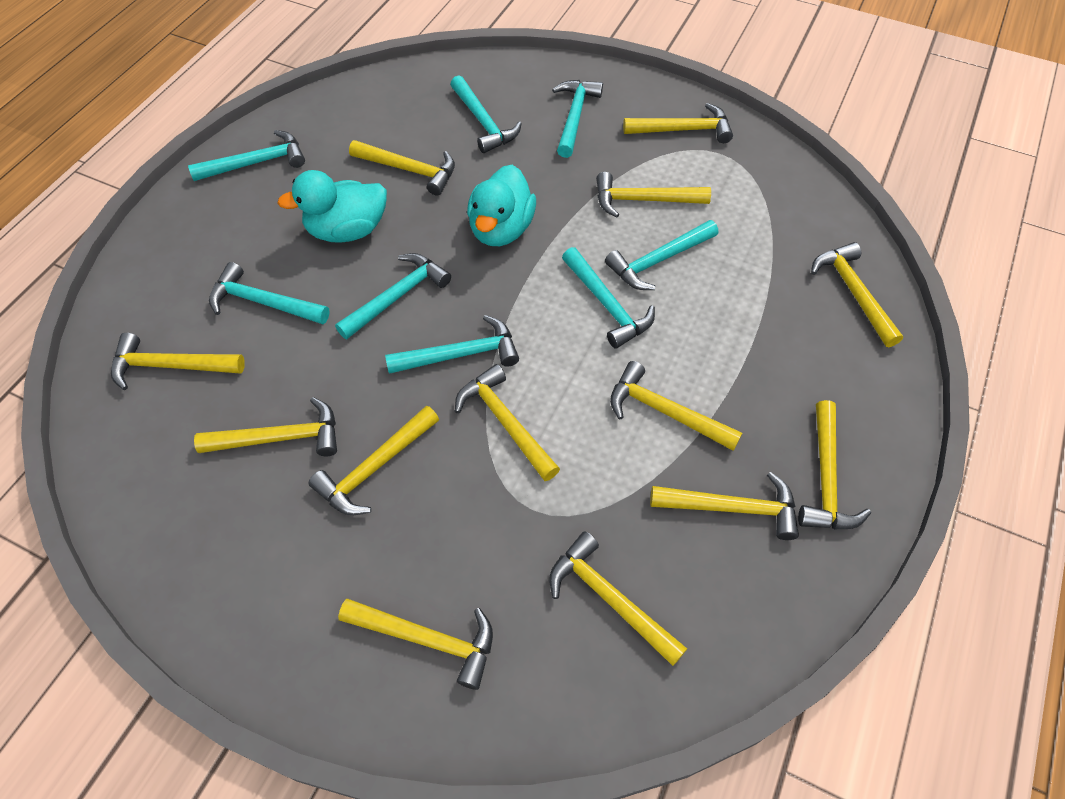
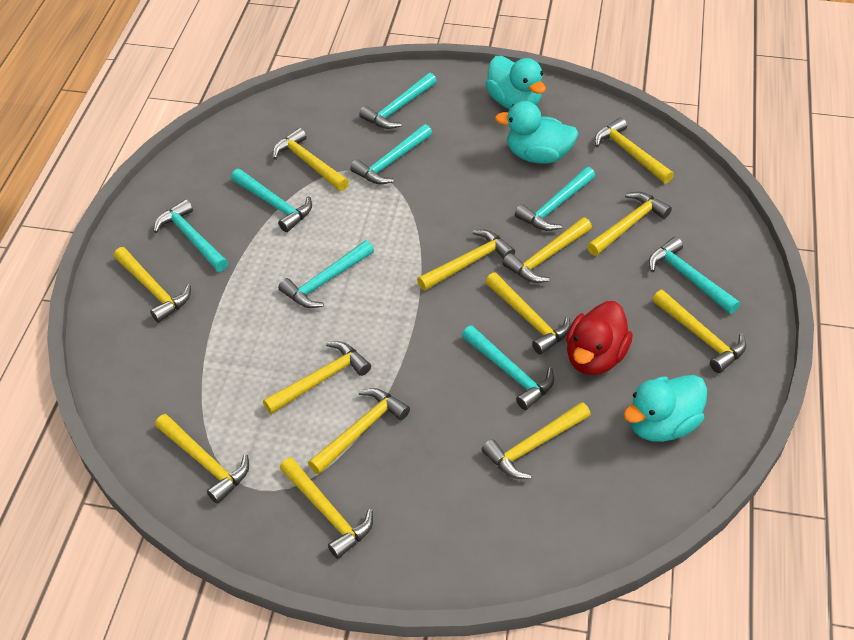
red duck: 0 -> 1
turquoise duck: 2 -> 3

